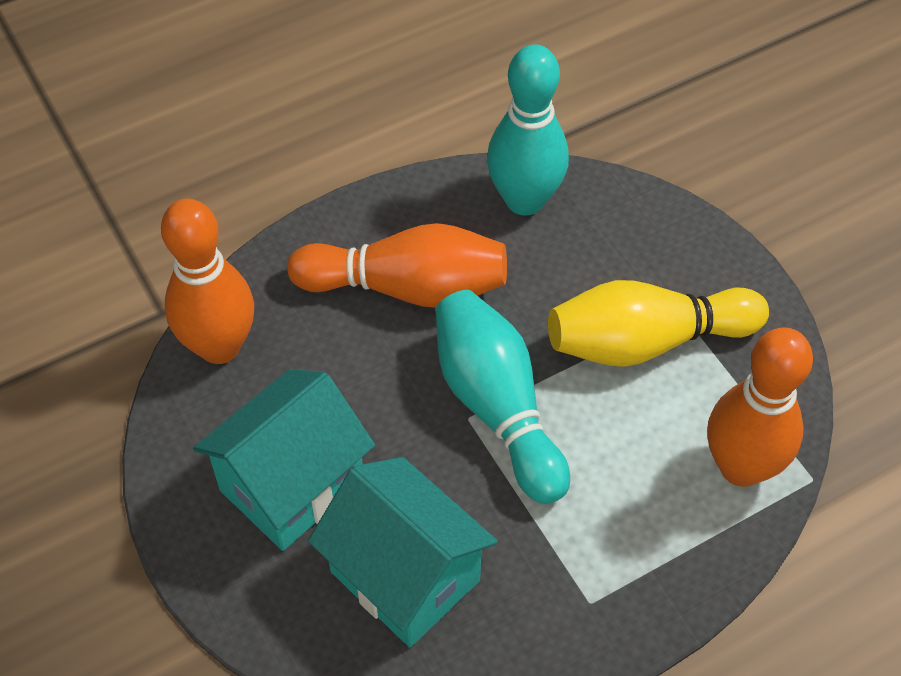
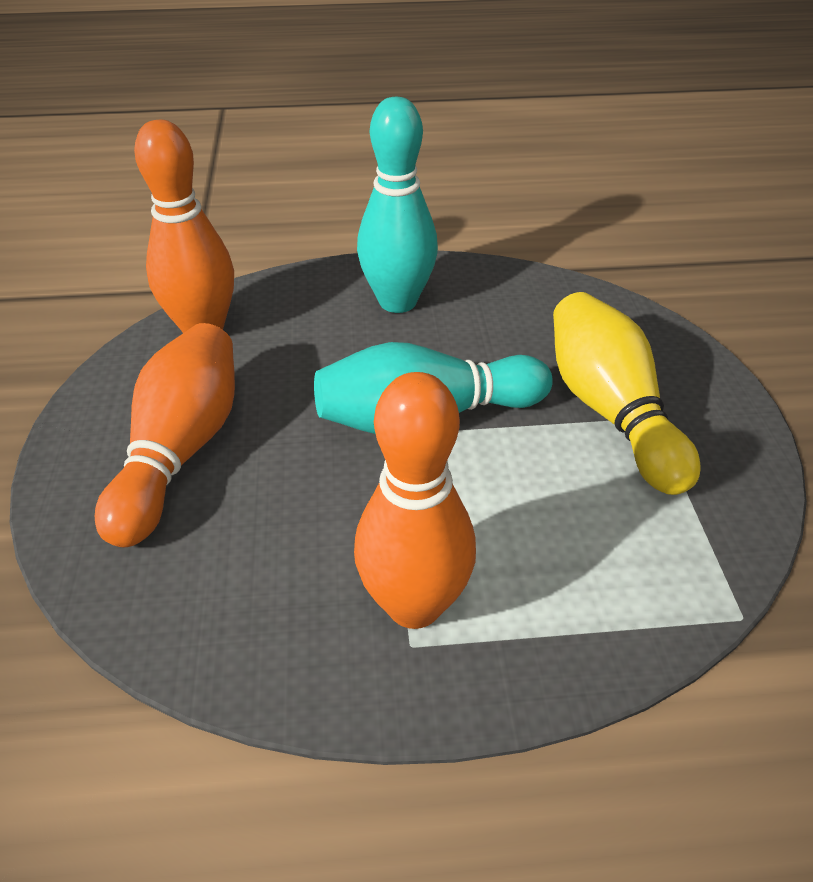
turquoise house: 2 -> 0

